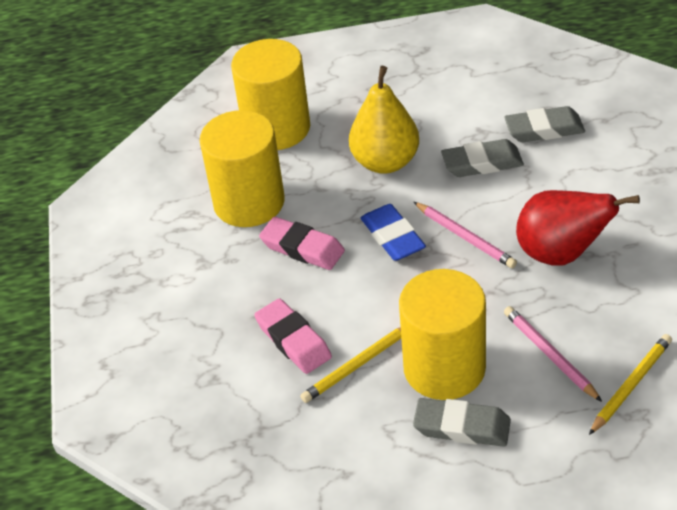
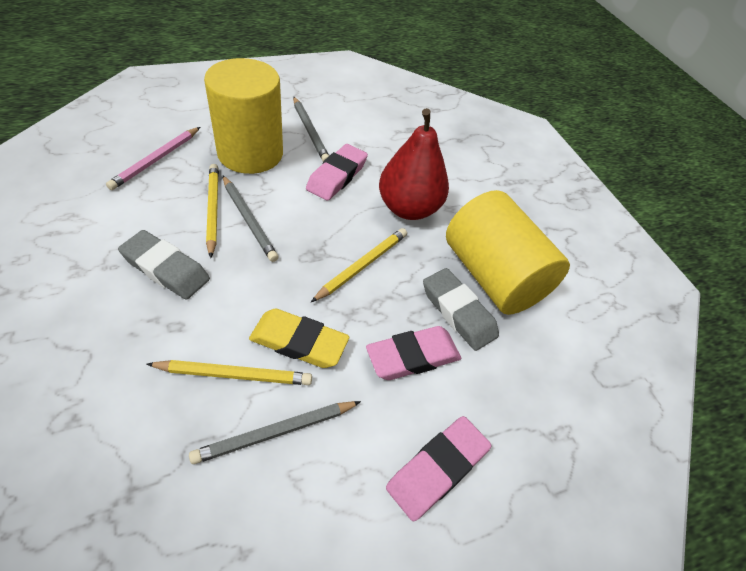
blue eraser: 1 -> 0
grey eraser: 3 -> 2
grey pencil: 0 -> 3
pink eraser: 2 -> 3
pink pencil: 2 -> 1
yellow cylinder: 3 -> 2
yellow eraser: 0 -> 1
yellow pear: 1 -> 0
yellow pencil: 2 -> 3

